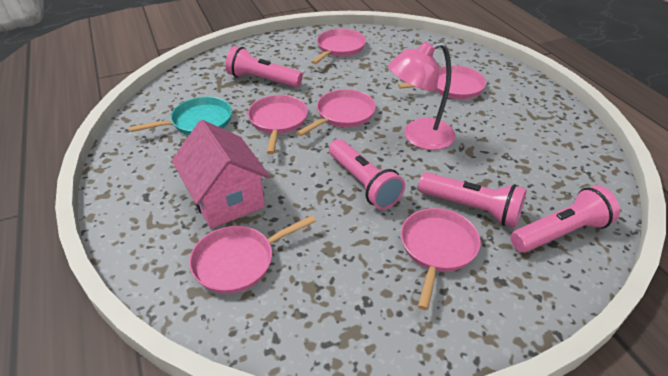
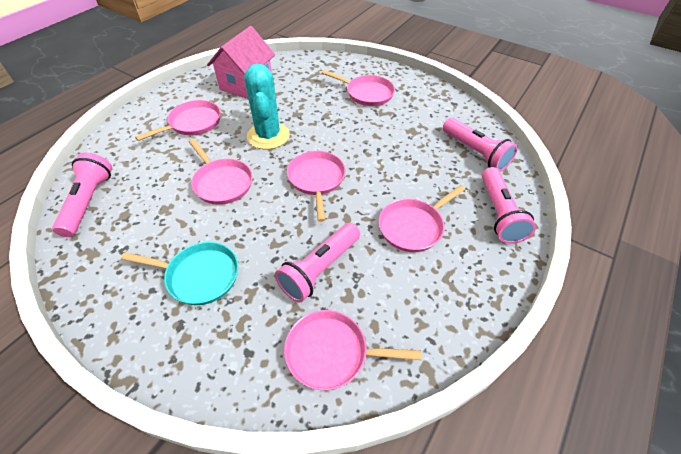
pink lamp: 1 -> 0
turquoise cactus: 0 -> 1

